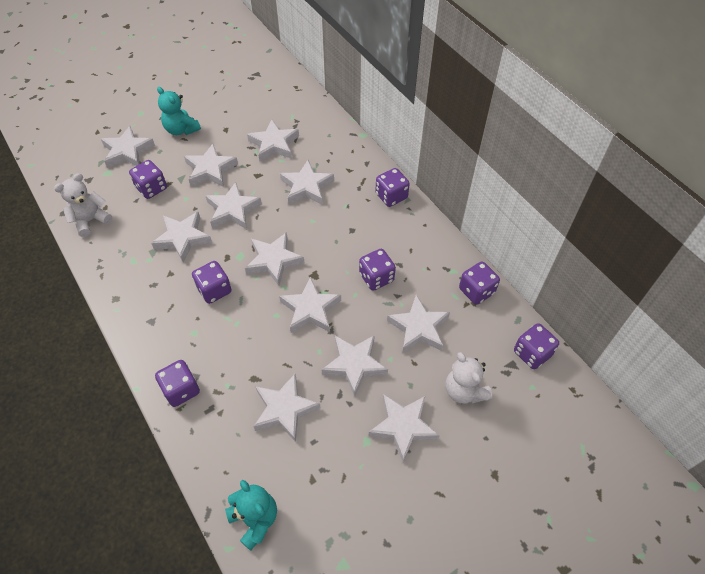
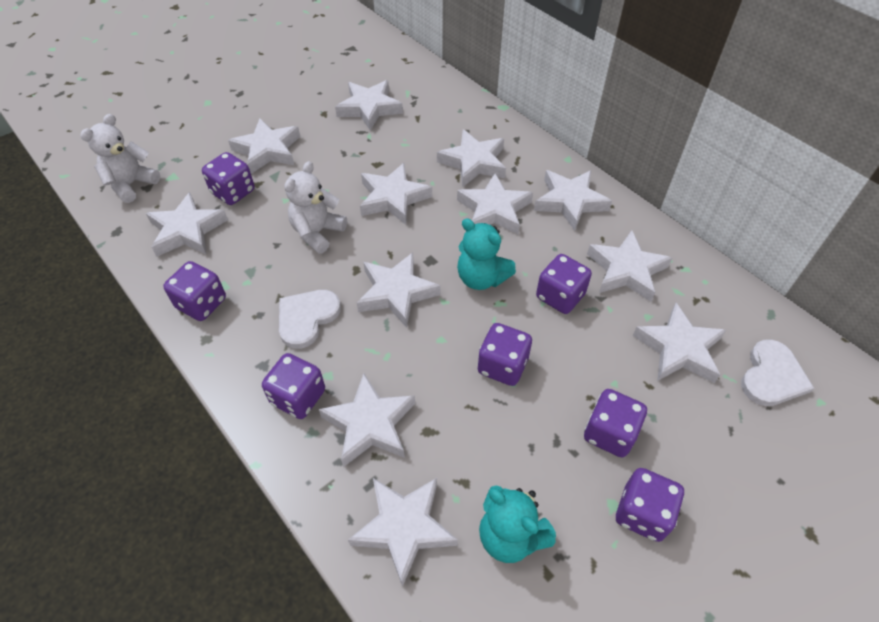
white heart: 0 -> 2

